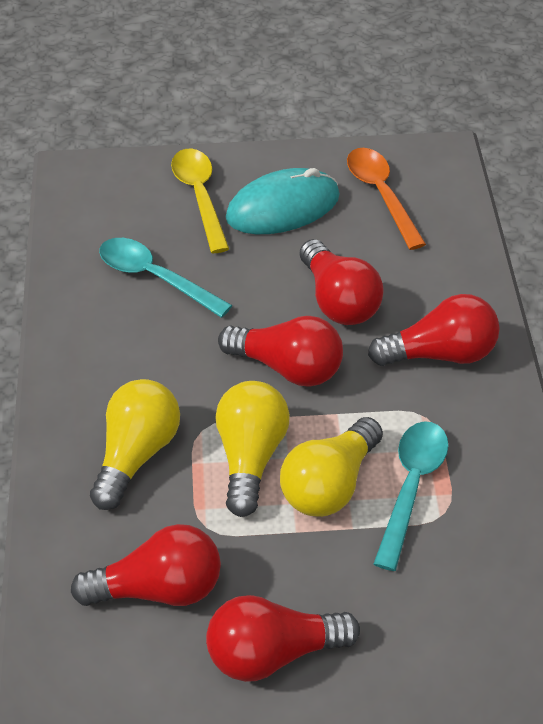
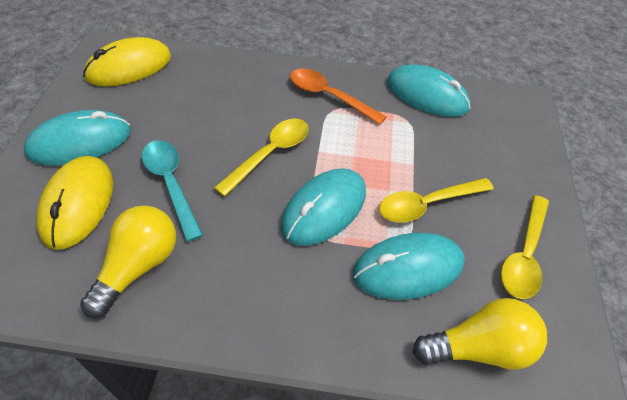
red light bulb: 5 -> 0
turquoise mouse: 1 -> 4
turquoise spoon: 2 -> 1
yellow light bulb: 3 -> 2
yellow mouse: 0 -> 2
yellow spoon: 1 -> 3

